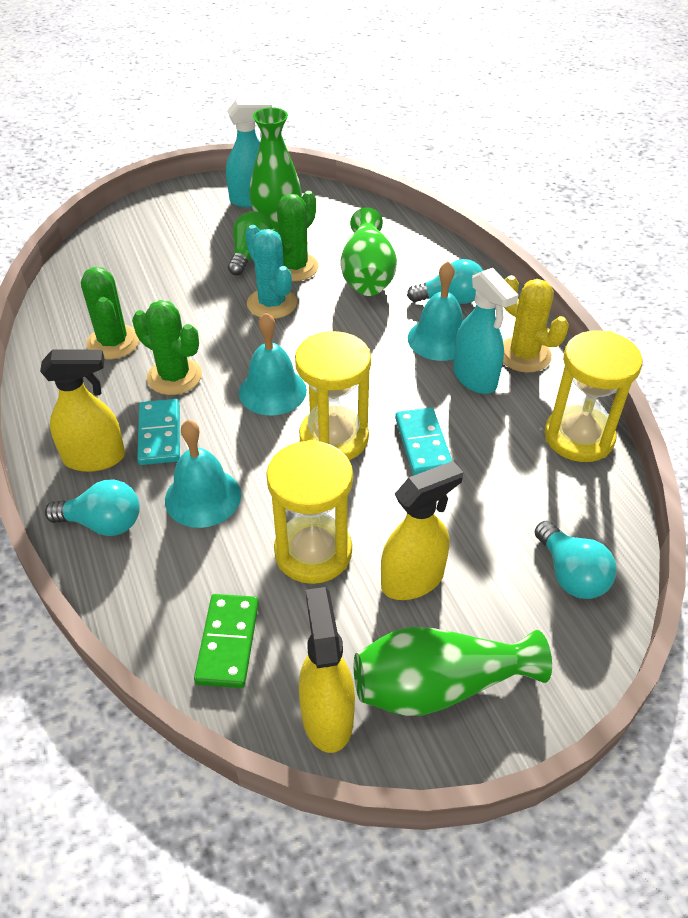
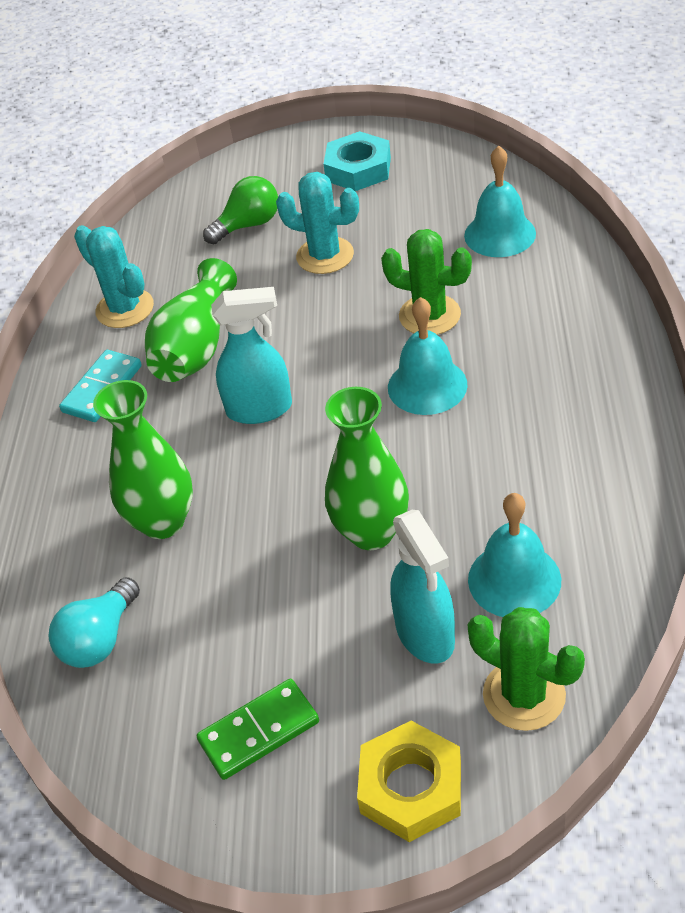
green cactus: 3 -> 2
turquoise cactus: 1 -> 2
turquoise domino: 2 -> 1
turquoise light bulb: 3 -> 1
turquoise nut: 0 -> 1
yellow cactus: 1 -> 0
yellow hourglass: 3 -> 0
yellow nut: 0 -> 1
yellow spray bottle: 3 -> 0

